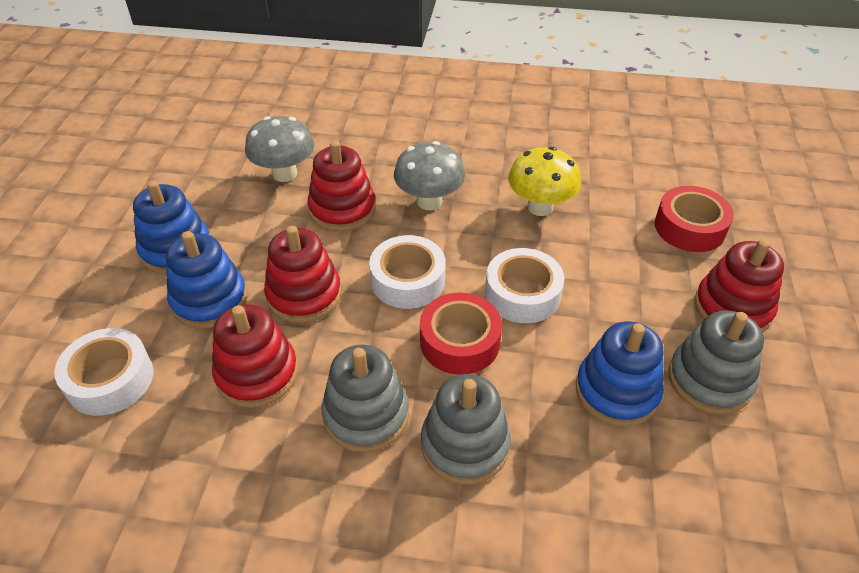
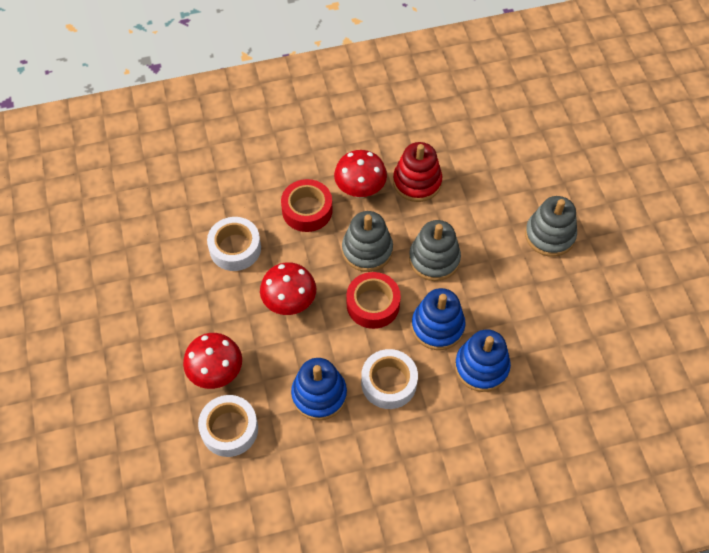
grey mushroom: 2 -> 0
red mushroom: 0 -> 3
red stacking toy: 4 -> 1
yellow mushroom: 1 -> 0

